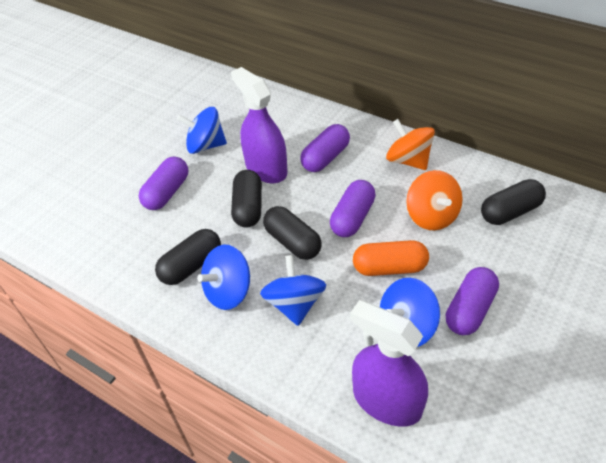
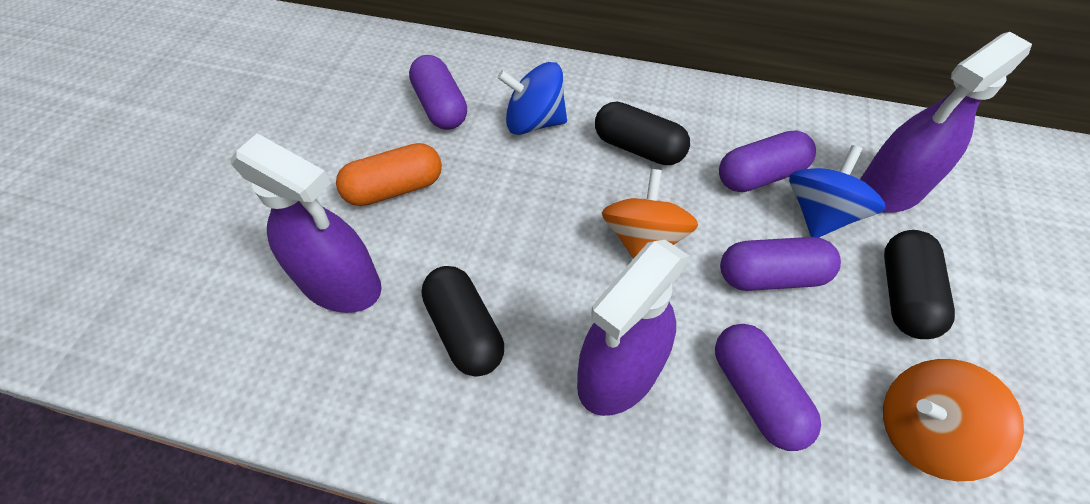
black capsule: 4 -> 3
blue spinning top: 4 -> 2
purple spray bottle: 2 -> 3

